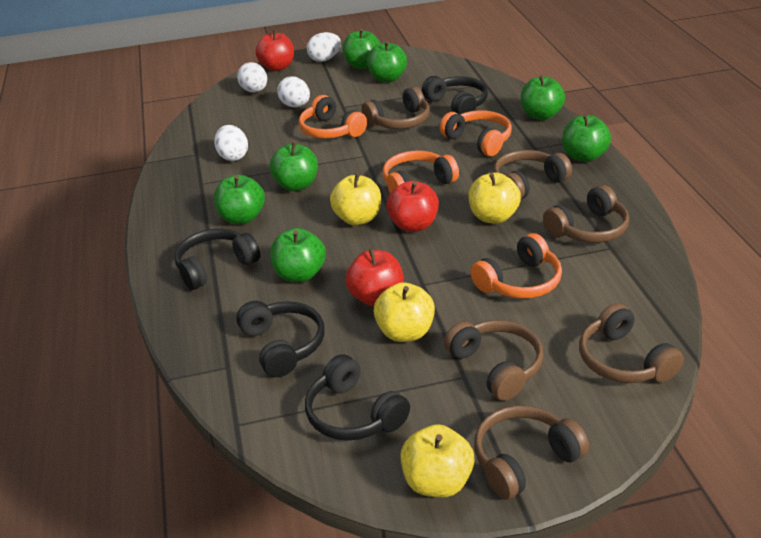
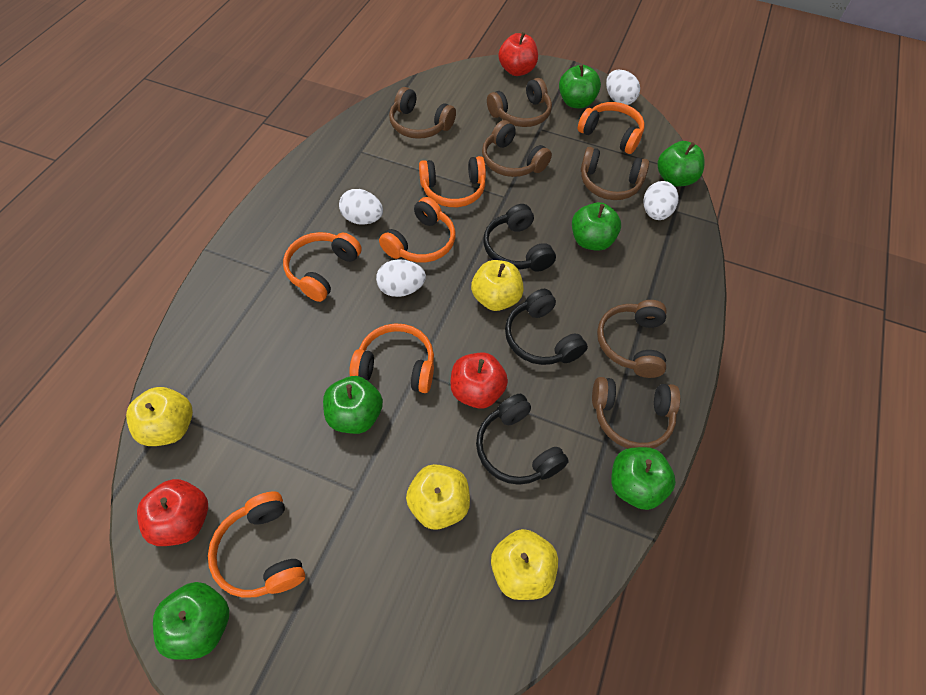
black headphones: 4 -> 3
green apple: 7 -> 6
orange headphones: 4 -> 6

